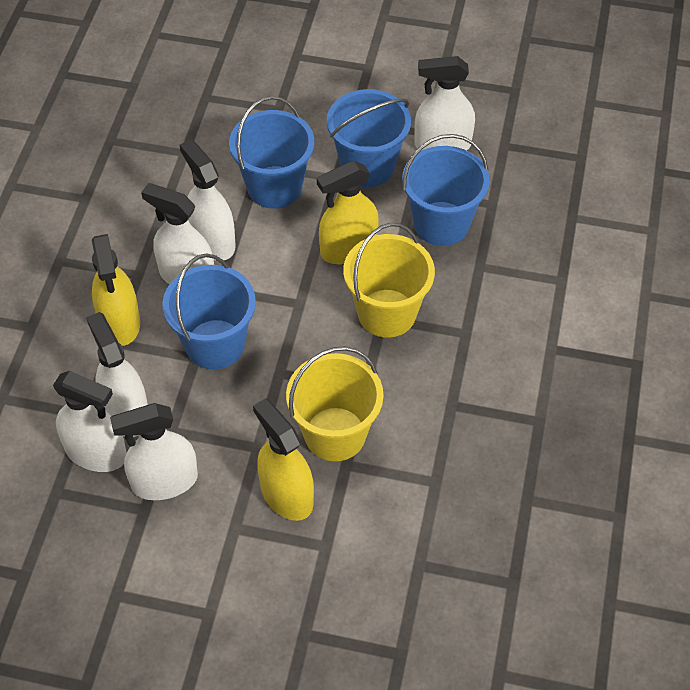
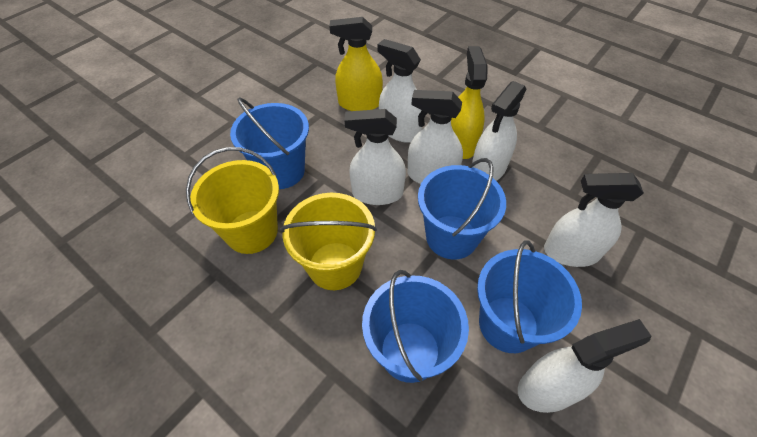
yellow spray bottle: 3 -> 2

